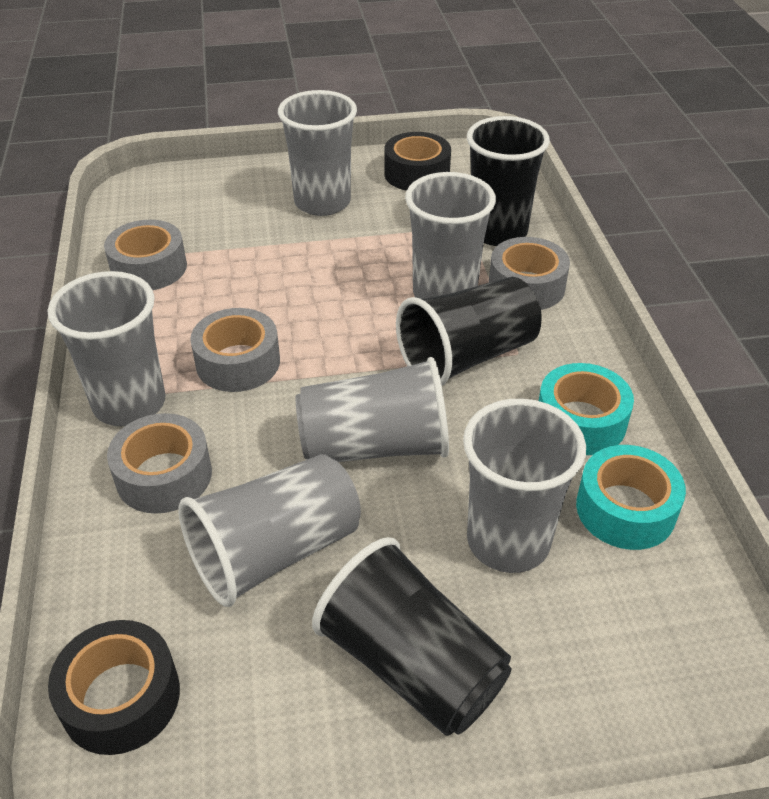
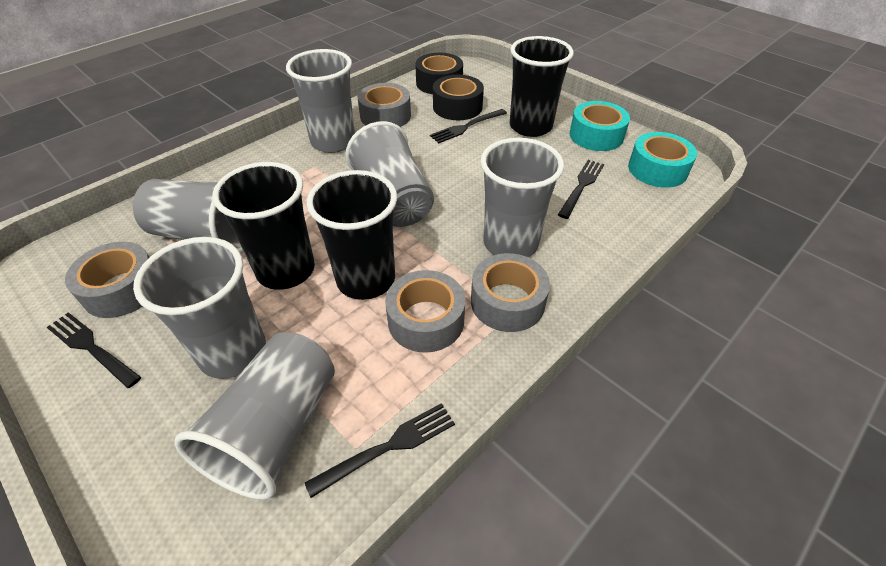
black fork: 0 -> 4

